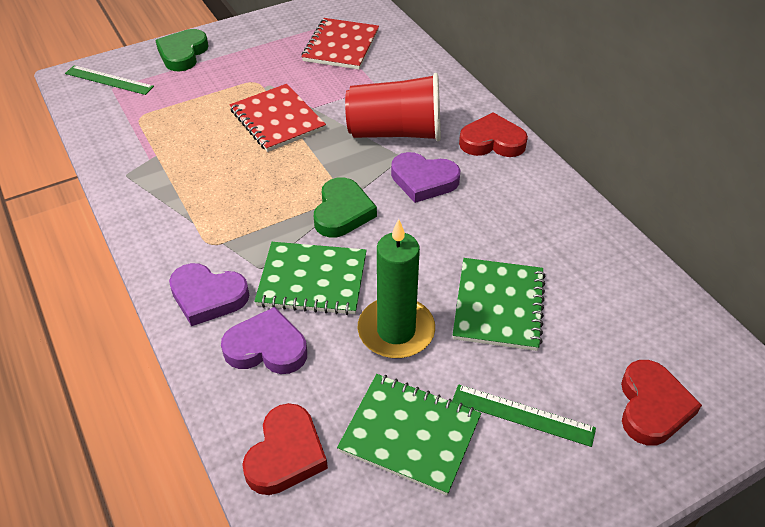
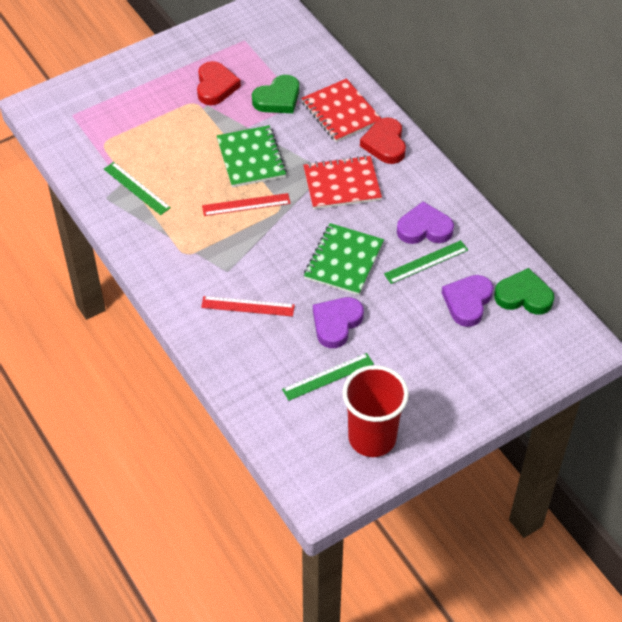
green candle: 1 -> 0
green notebook: 3 -> 2
green ruler: 2 -> 3
red heart: 3 -> 2
red ruler: 0 -> 2

